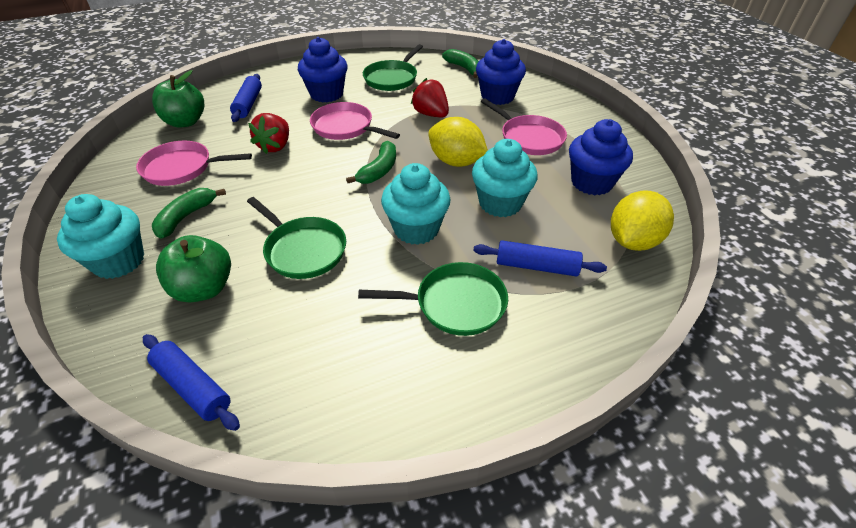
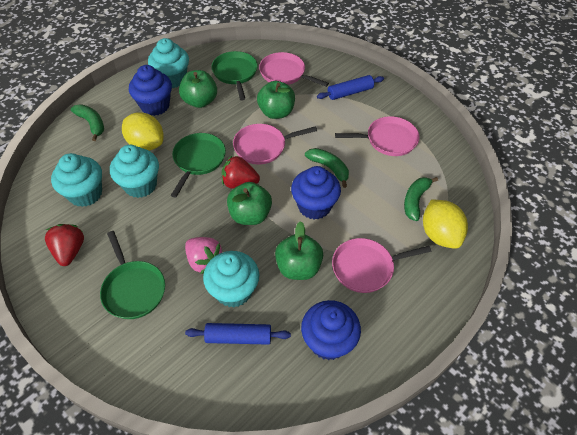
blue rolling pin: 3 -> 2
green apple: 2 -> 4
pink pan: 3 -> 4
pink strawberry: 0 -> 1
turquoise cupcake: 3 -> 4

